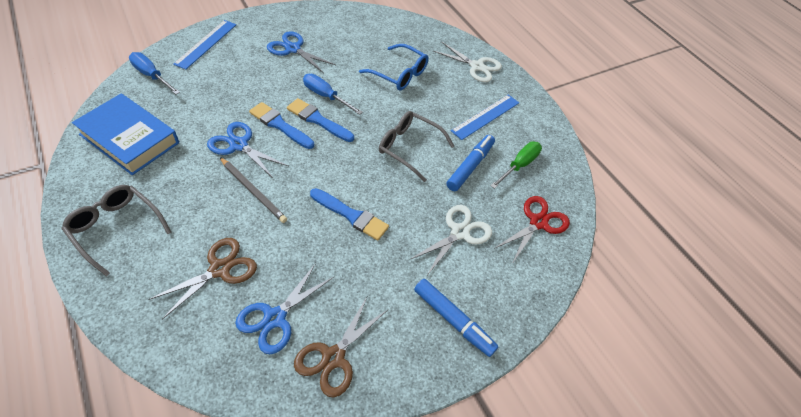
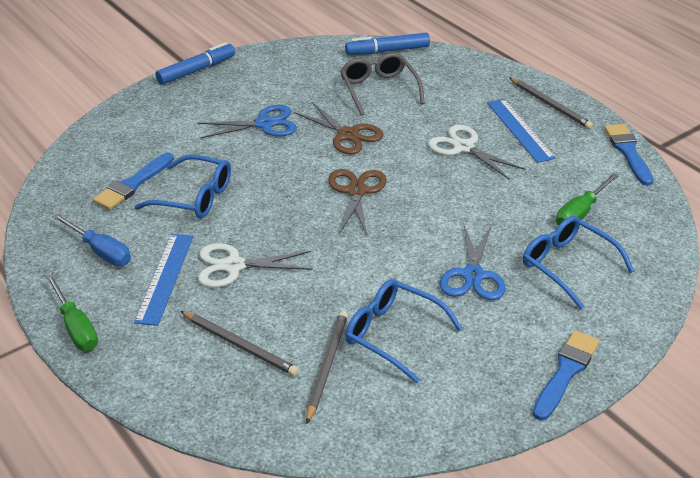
blue book: 1 -> 0
blue glasses: 1 -> 3
blue scissors: 3 -> 2
blue screwdriver: 2 -> 1
green screwdriver: 1 -> 2
grey glasses: 2 -> 1
grey pencil: 1 -> 3
red scissors: 1 -> 0

